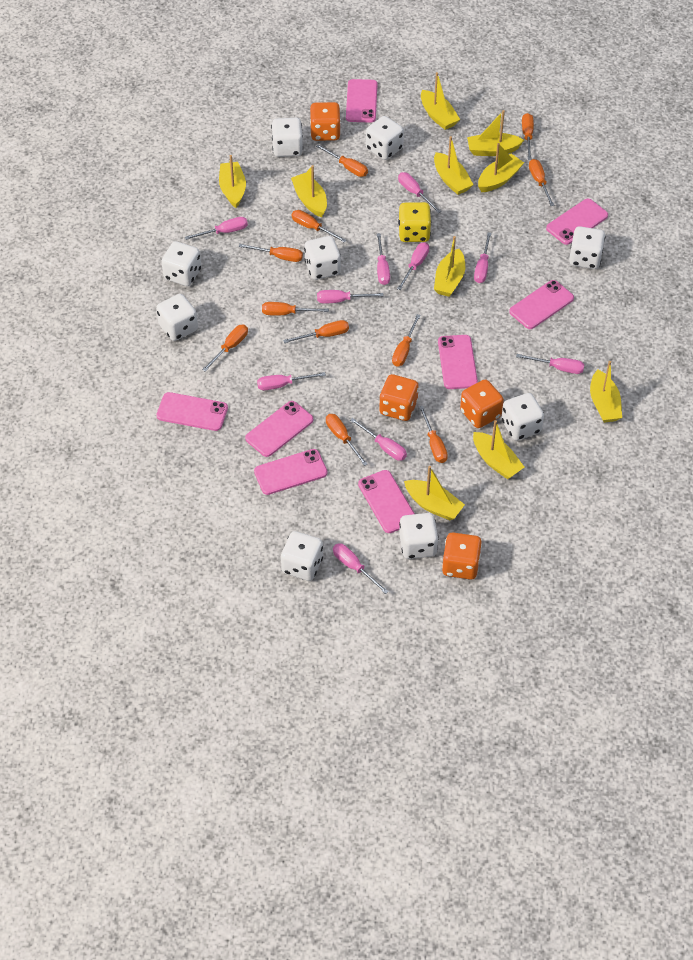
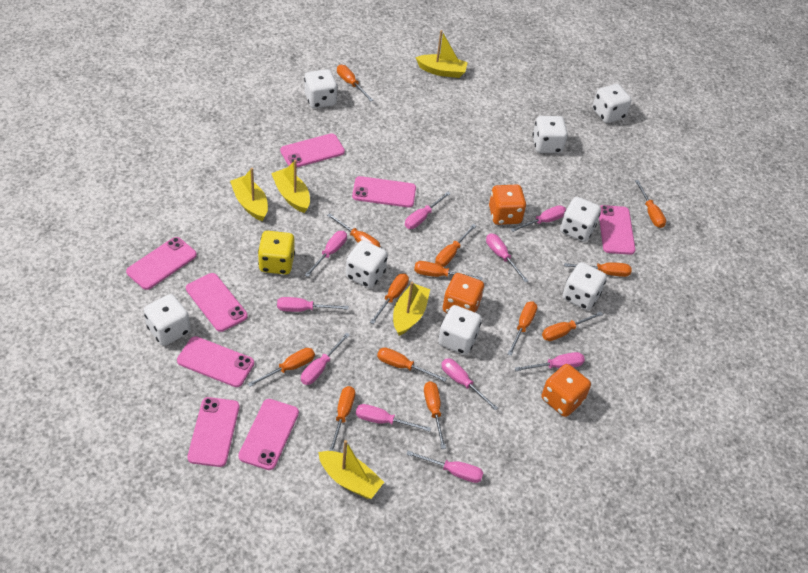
orange dice: 4 -> 3
orange screwdriver: 11 -> 13
white dice: 9 -> 8
yellow boat: 10 -> 5

